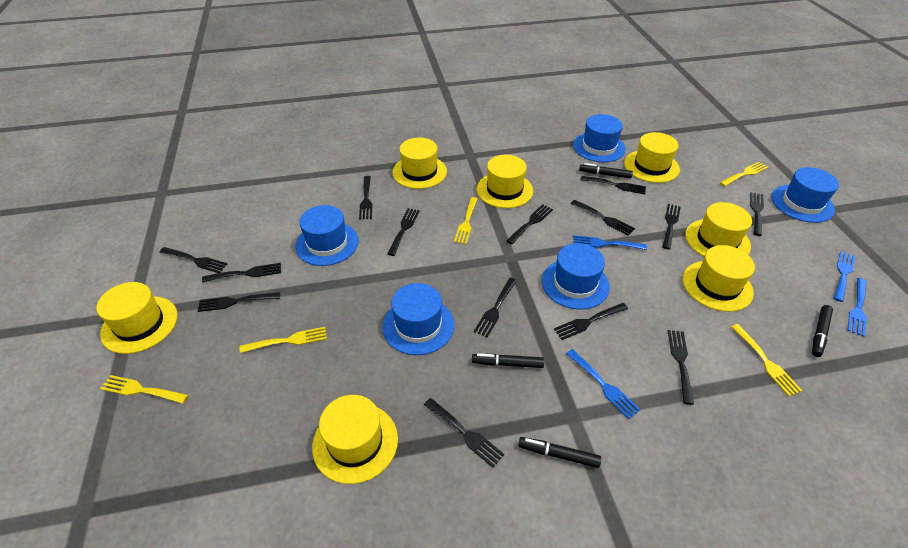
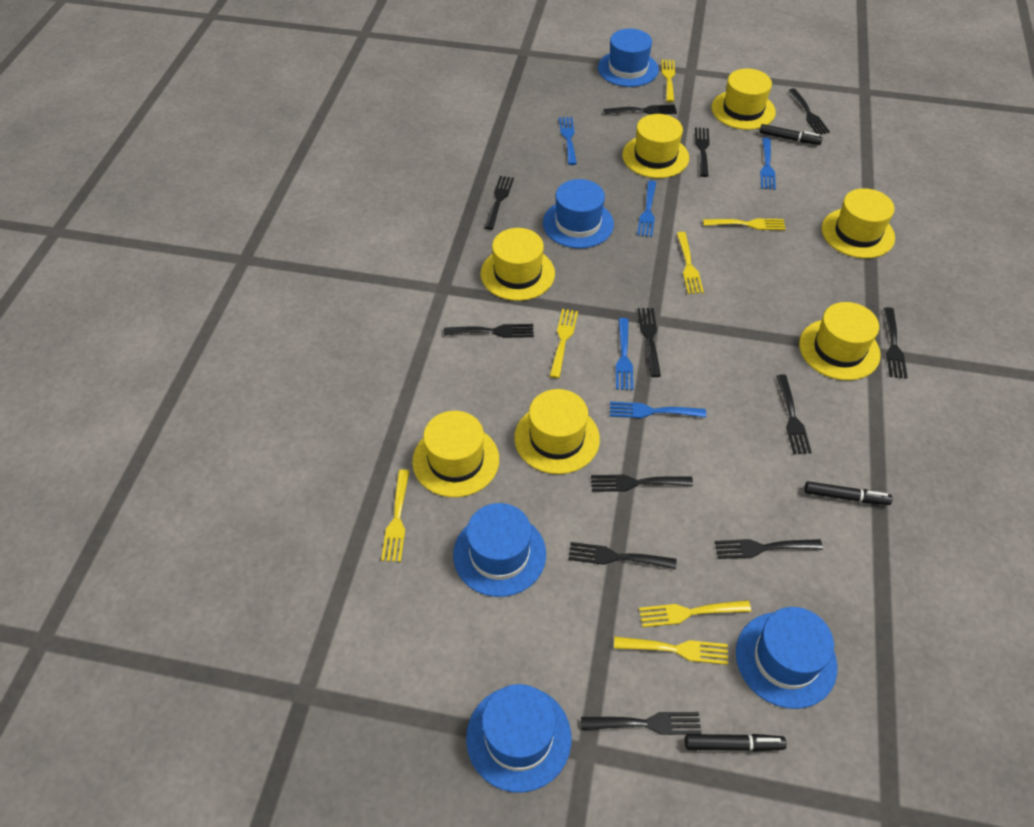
black fork: 14 -> 12
black marker: 4 -> 3
blue fork: 4 -> 5
yellow fork: 5 -> 7

